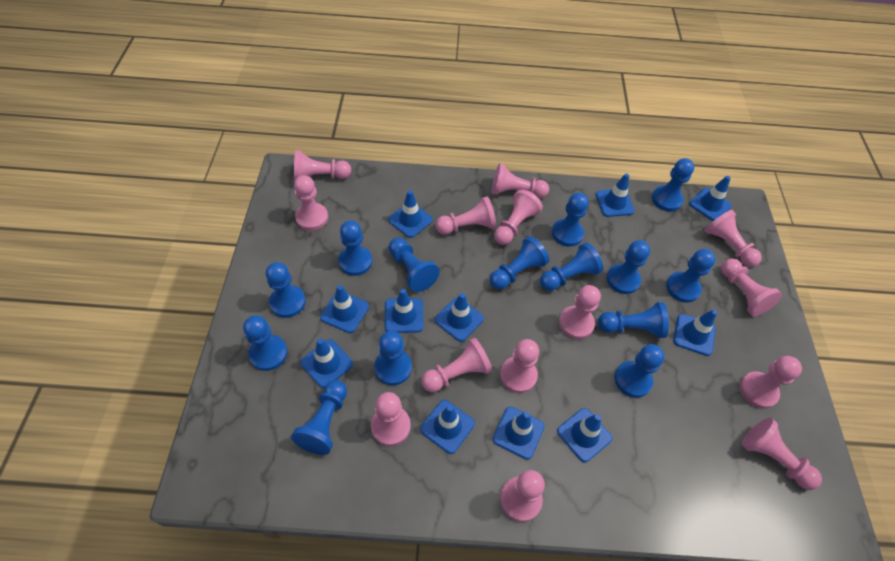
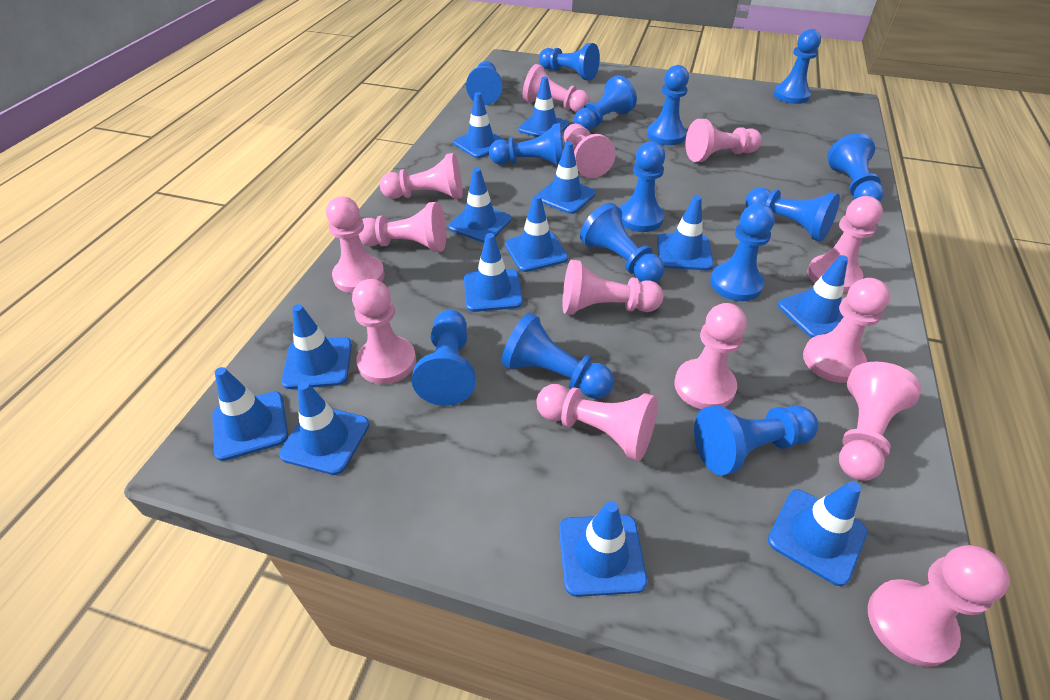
blue traffic cone: 11 -> 13

